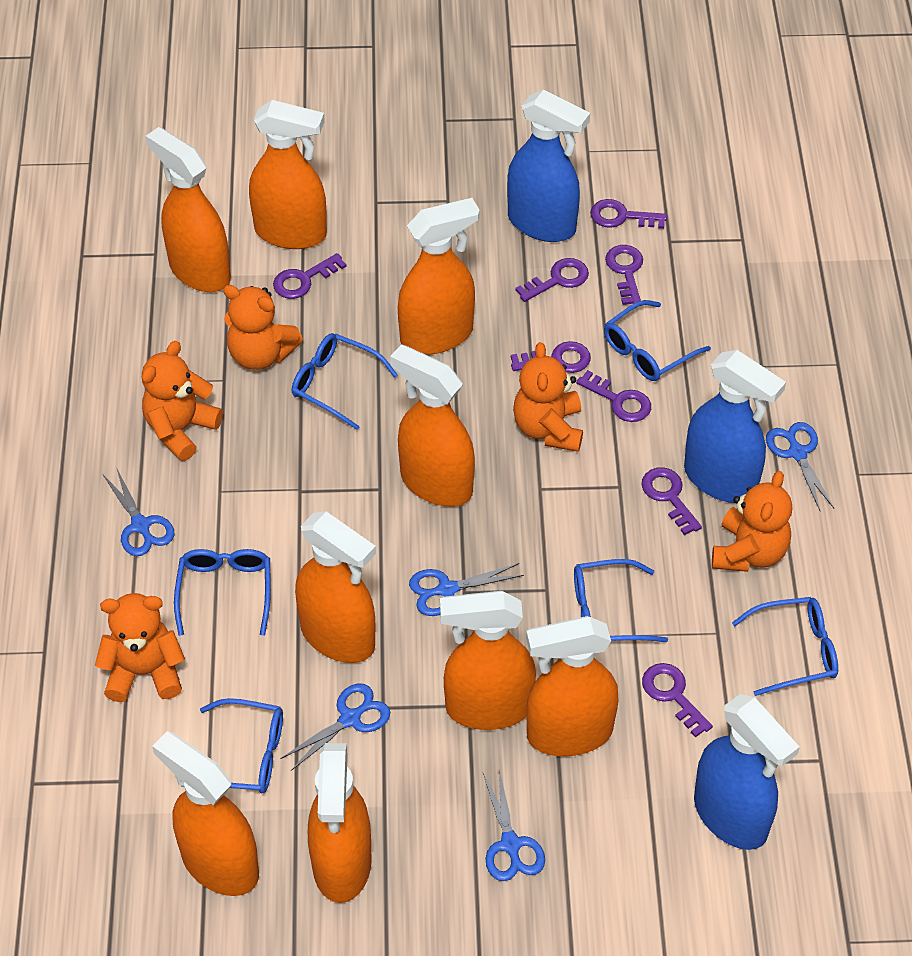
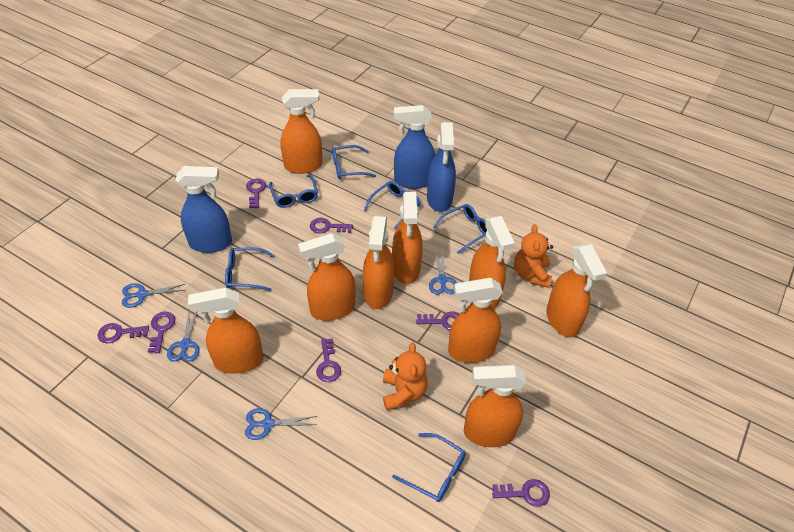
blue scissors: 5 -> 4
orange teddy bear: 5 -> 2
purple key: 8 -> 7

